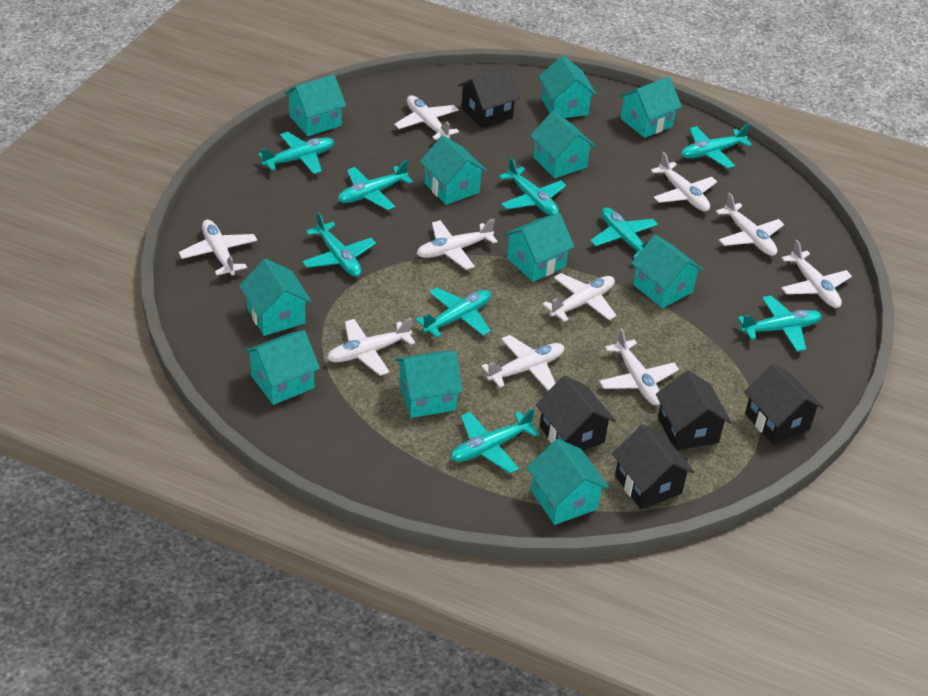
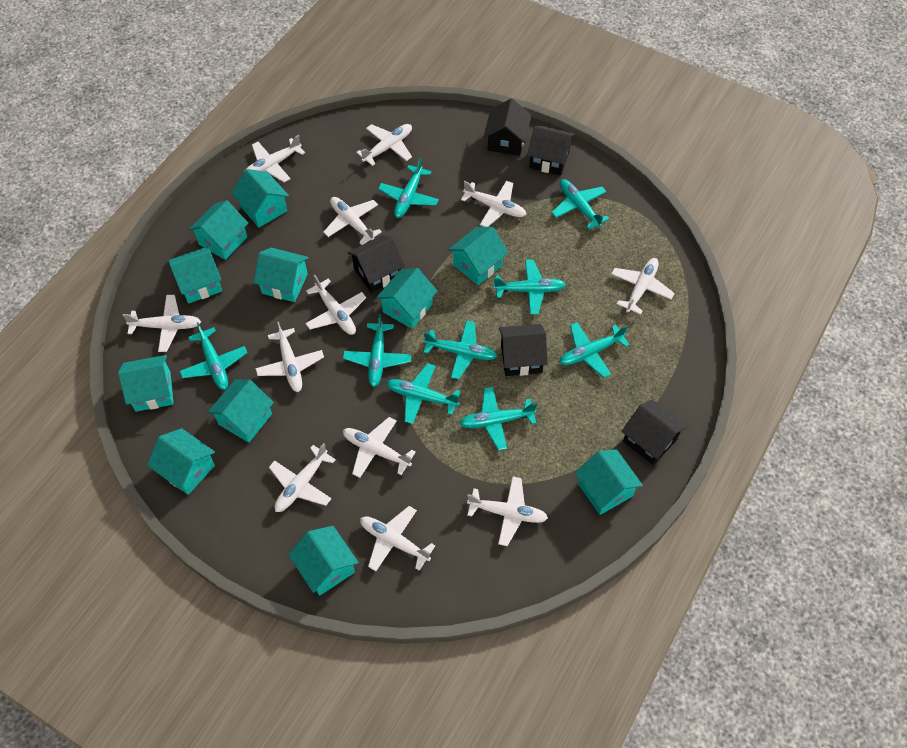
white plane: 10 -> 12

